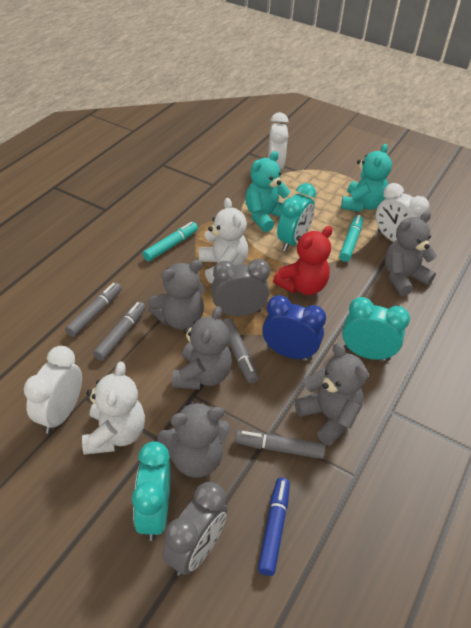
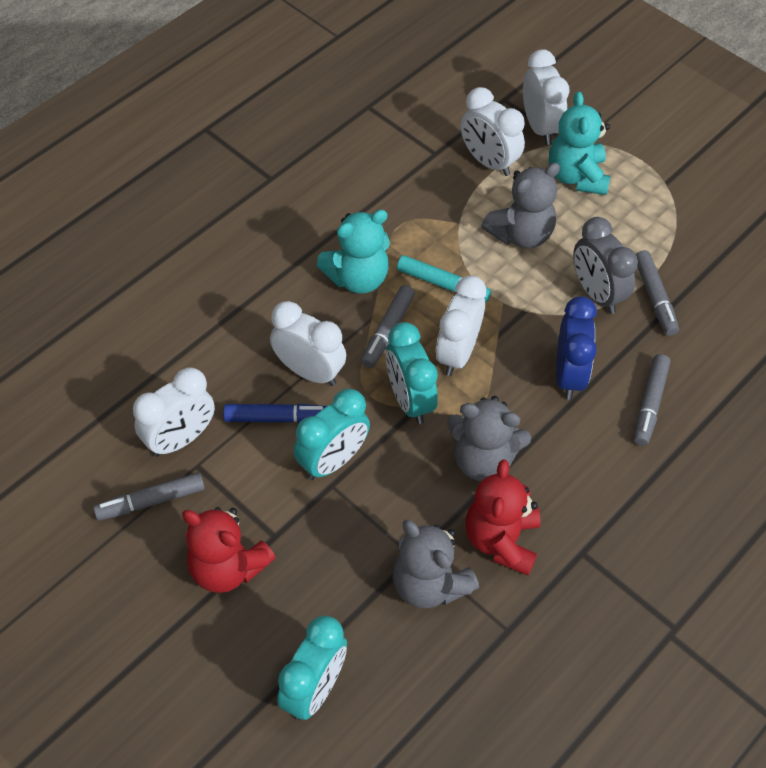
grey clock: 2 -> 1
grey teddy bear: 5 -> 3
red teddy bear: 1 -> 2
turquoise marker: 2 -> 1
white clock: 3 -> 5
white teddy bear: 2 -> 0

